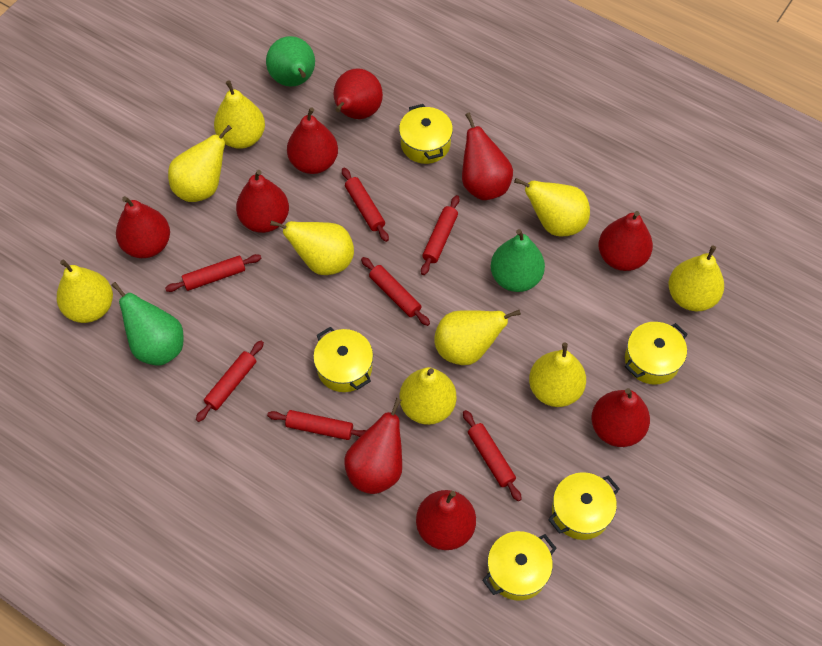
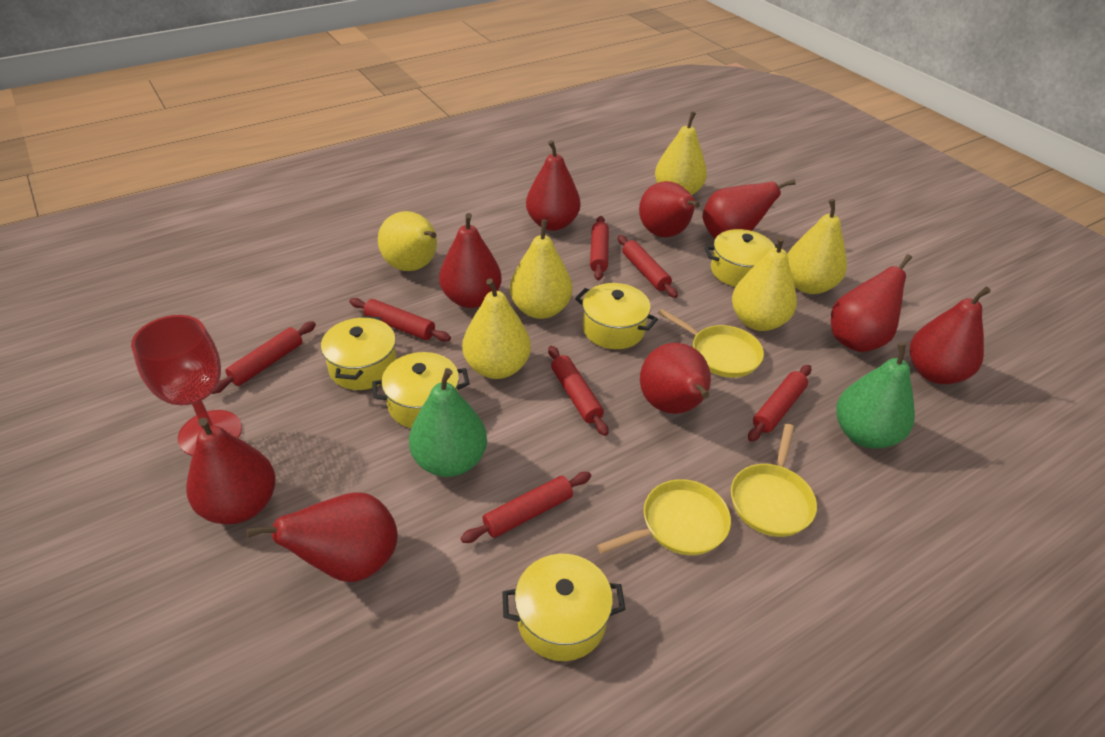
green pear: 3 -> 2
red goblet: 0 -> 1
yellow pan: 0 -> 3
yellow pear: 9 -> 6

